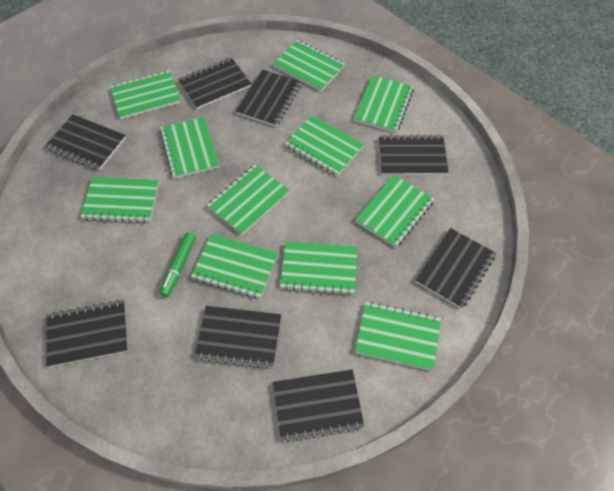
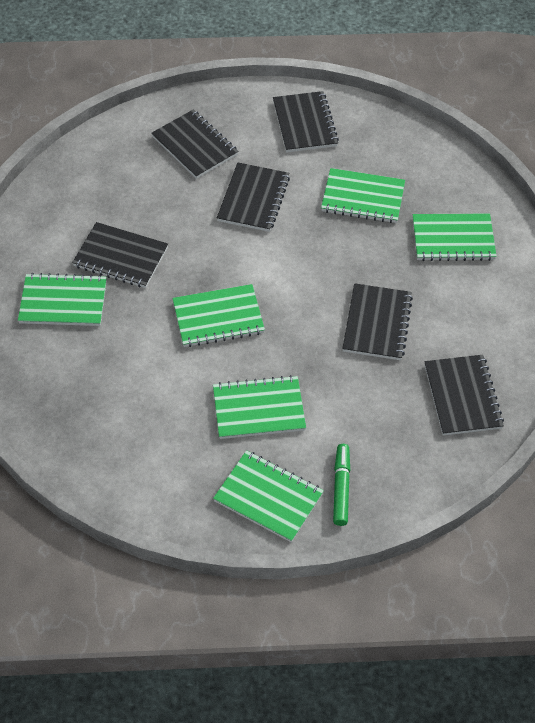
black notebook: 8 -> 6
green notebook: 11 -> 6

